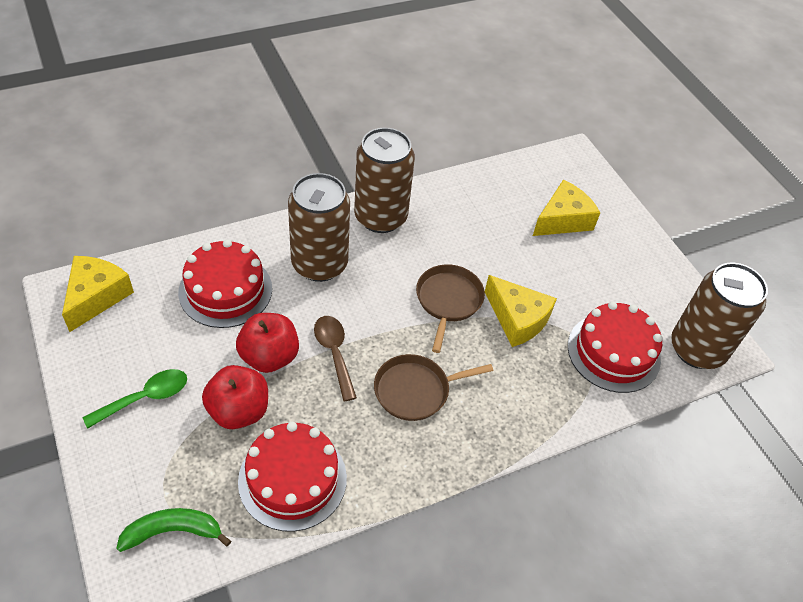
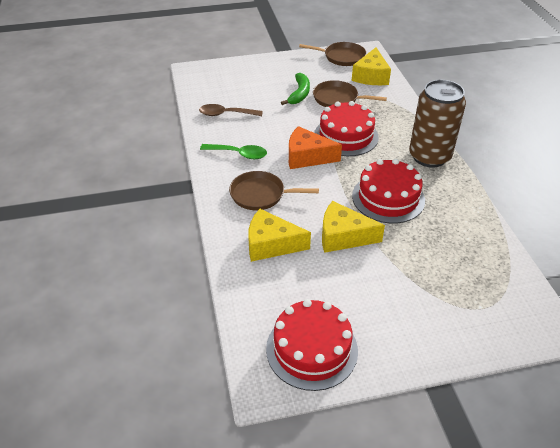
brown can: 3 -> 1
brown pan: 2 -> 3
orange cheese: 0 -> 1
red apple: 2 -> 0

